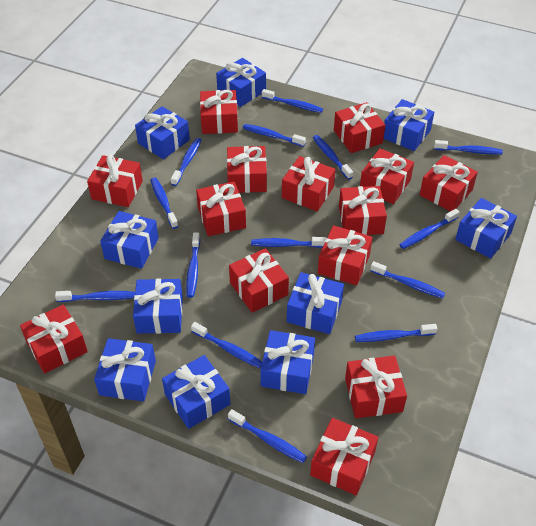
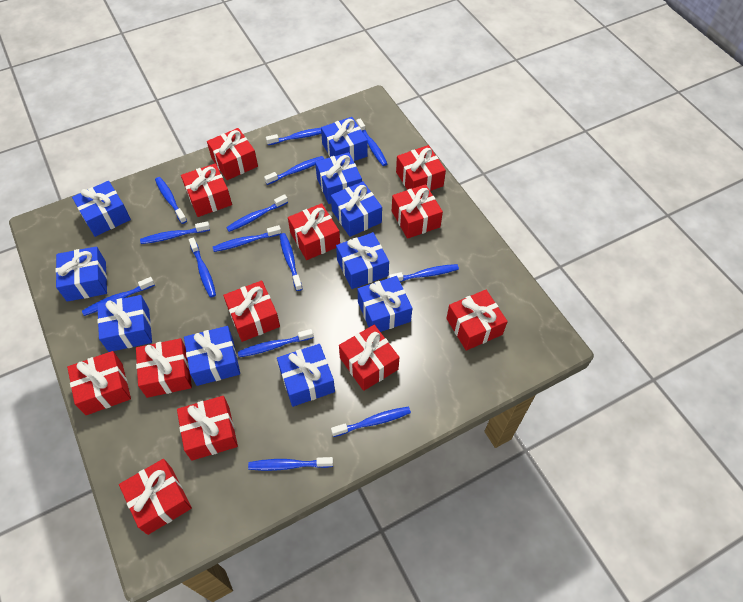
red gift: 14 -> 12

